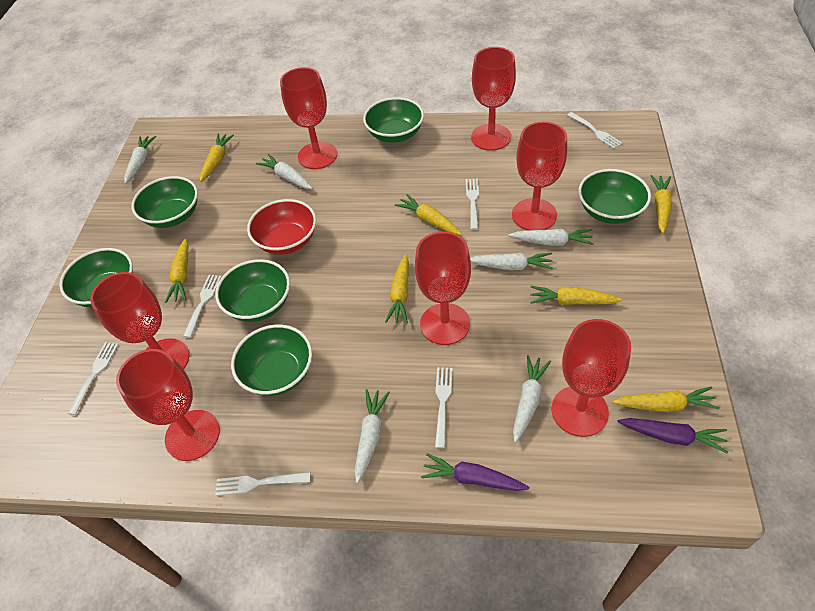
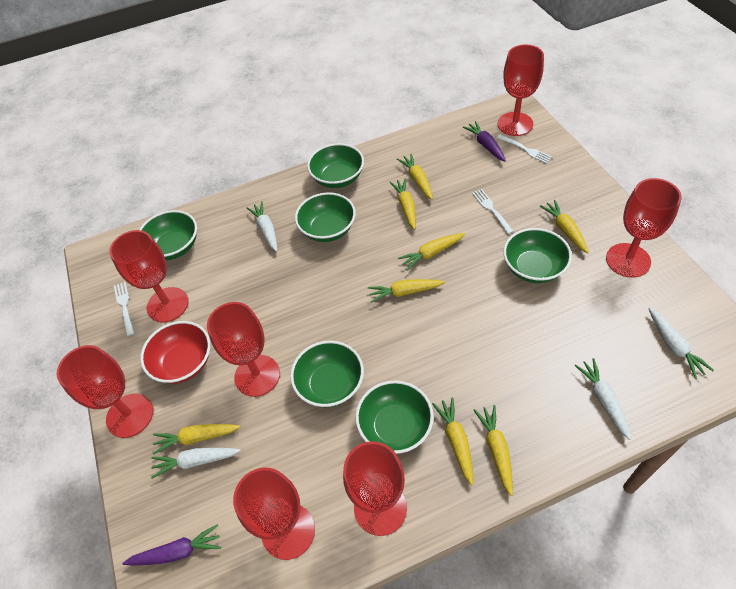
white carrot: 6 -> 4
white fork: 6 -> 3
yellow carrot: 7 -> 8

